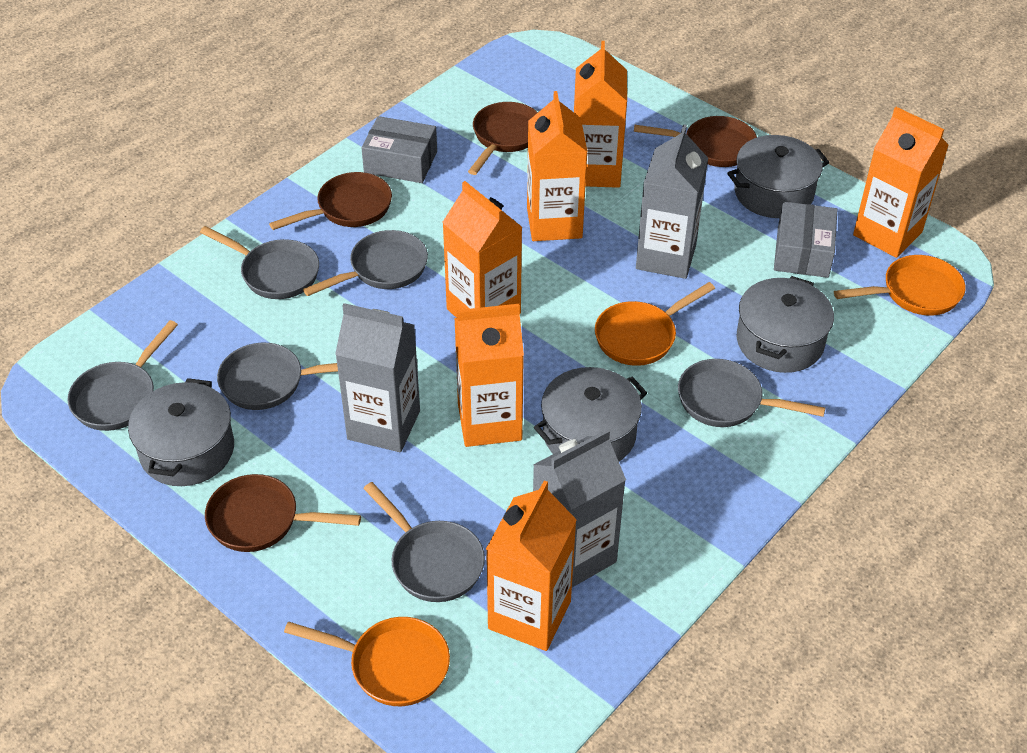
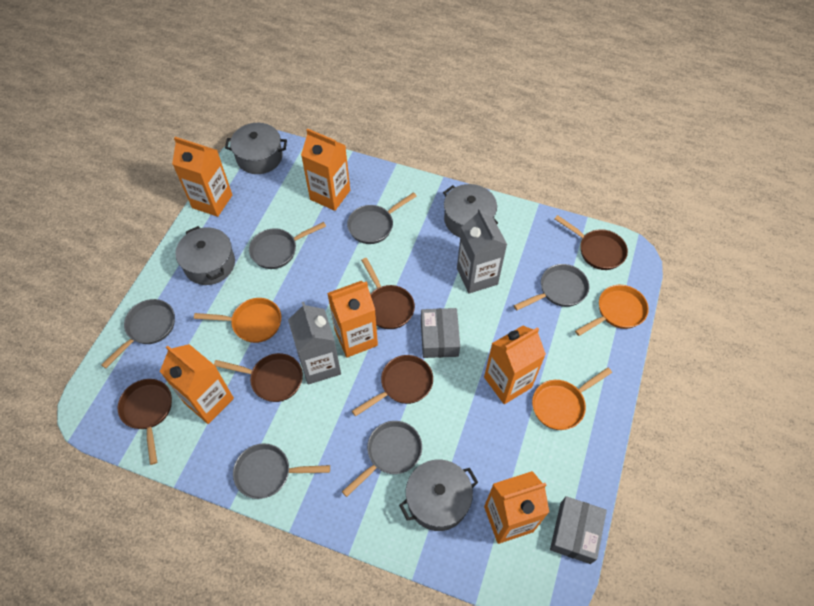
brown pan: 4 -> 5
grey carton: 3 -> 2

